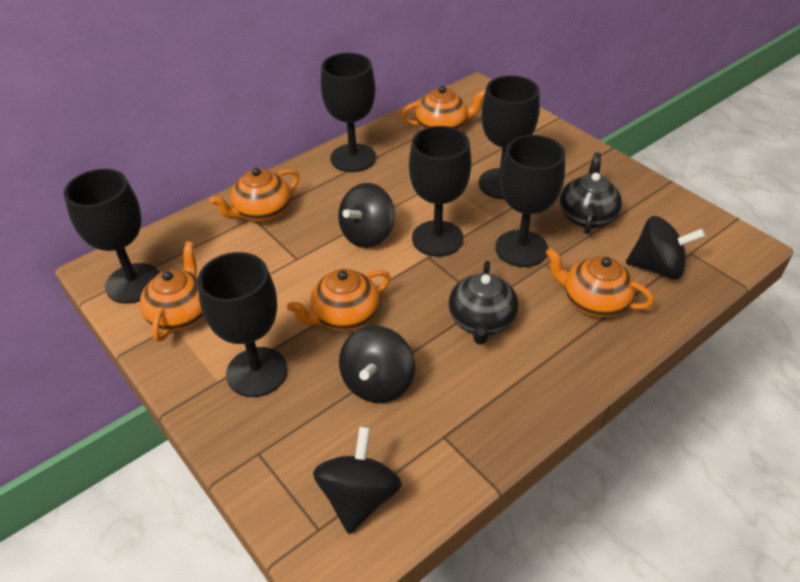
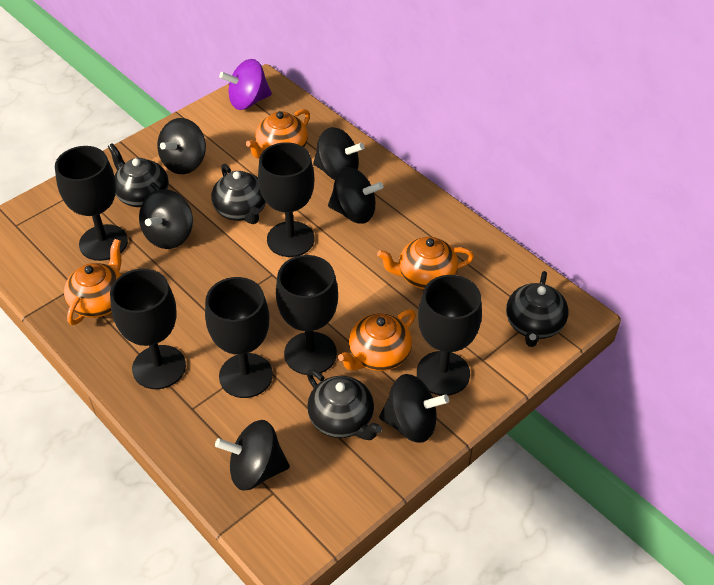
black spinning top: 4 -> 6
black teapot: 2 -> 4
orange teapot: 5 -> 4
purple spinning top: 0 -> 1

